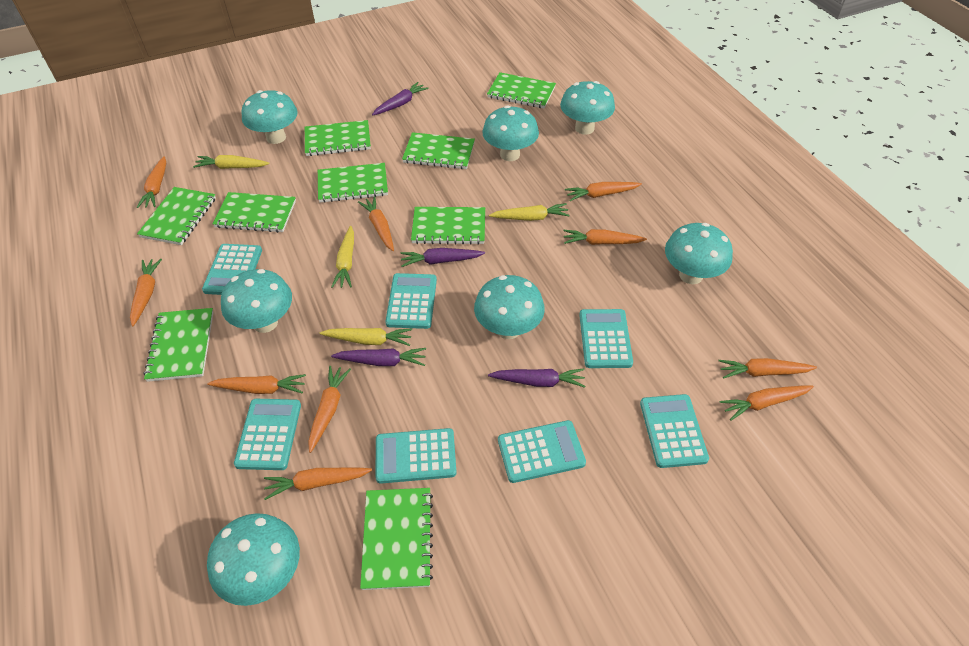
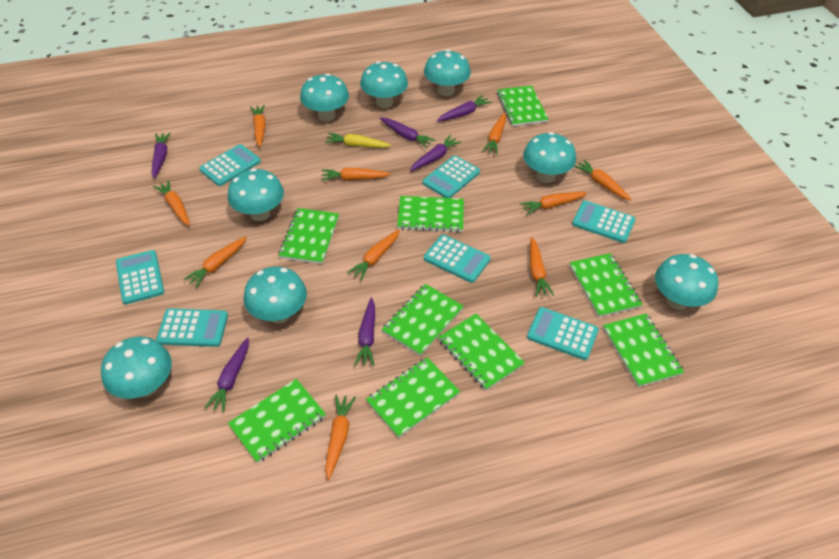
purple carrot: 4 -> 6
turquoise mushroom: 7 -> 8
yellow carrot: 4 -> 1

